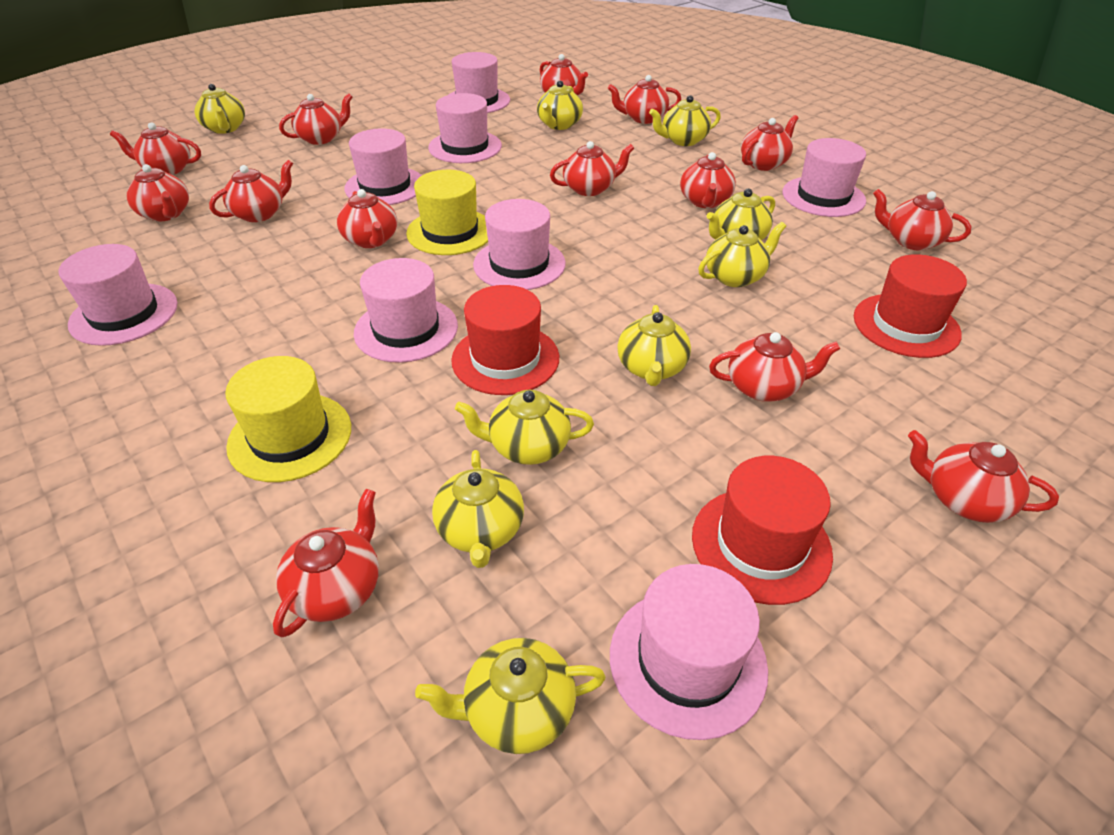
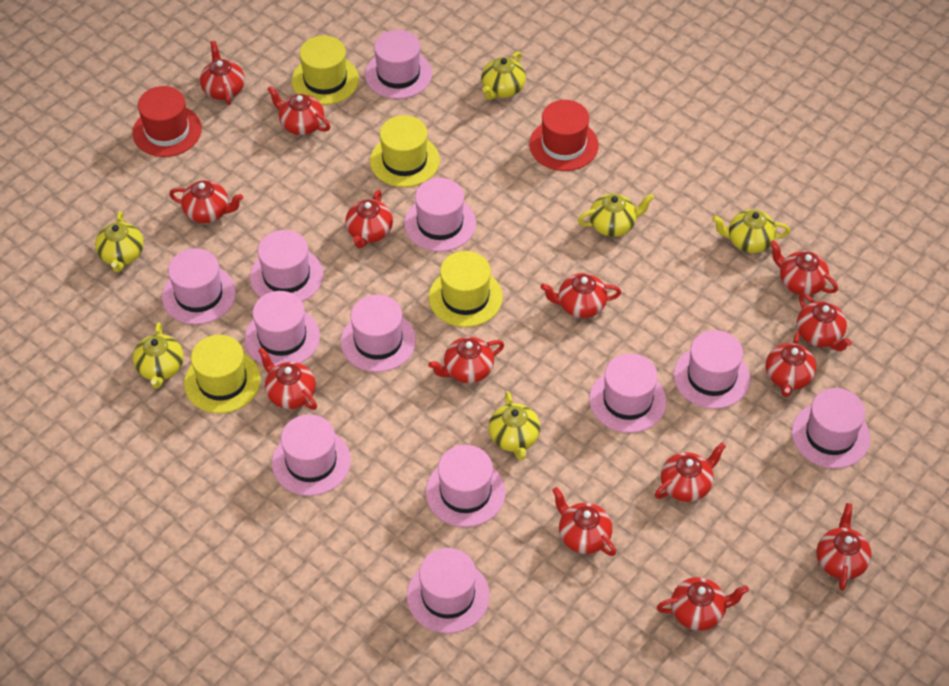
pink hat: 8 -> 12
red hat: 3 -> 2
yellow hat: 2 -> 4
yellow teapot: 9 -> 6

